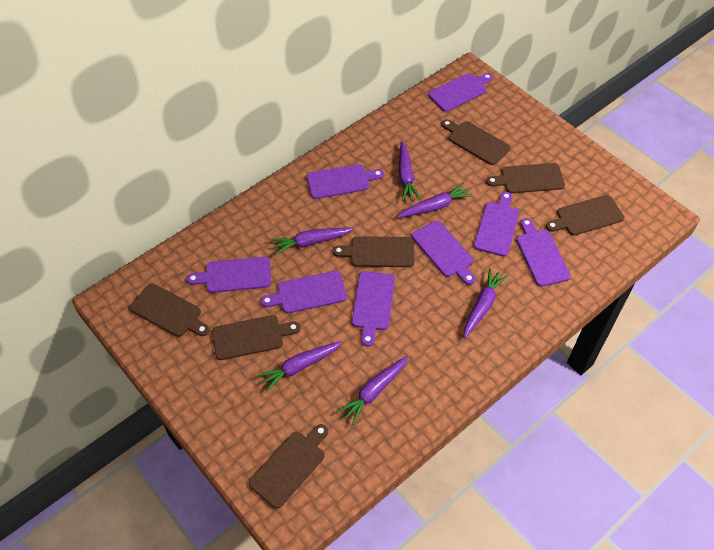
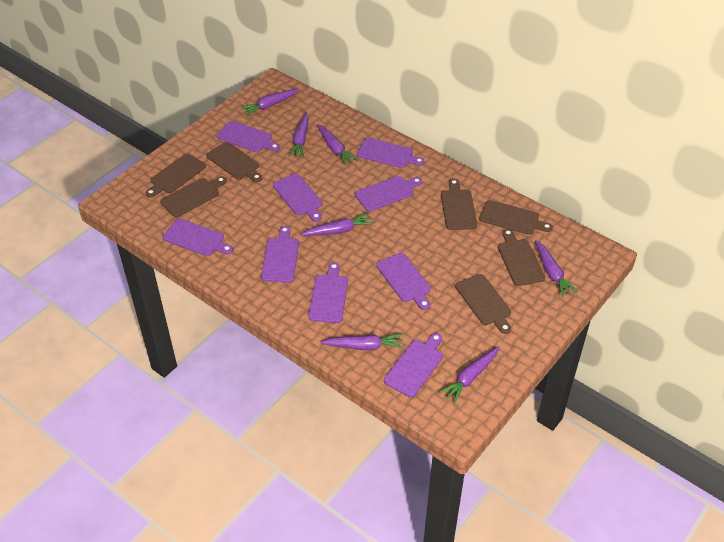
purple carrot: 6 -> 7
purple cutting board: 8 -> 9

